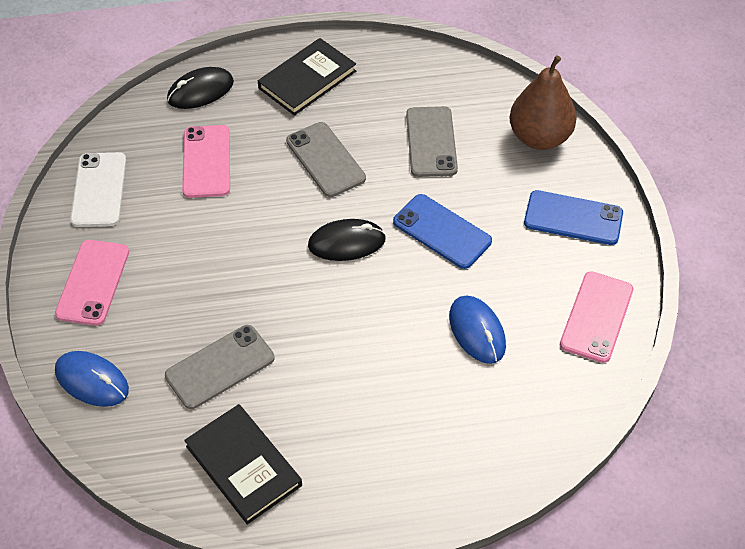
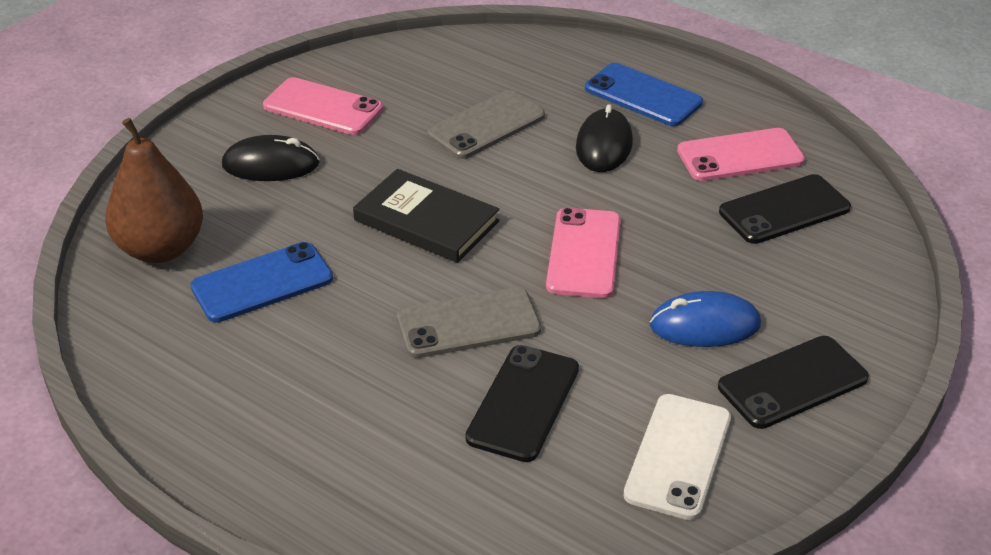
black book: 2 -> 1
black phone: 0 -> 3
blue mouse: 2 -> 1
grey phone: 3 -> 2

